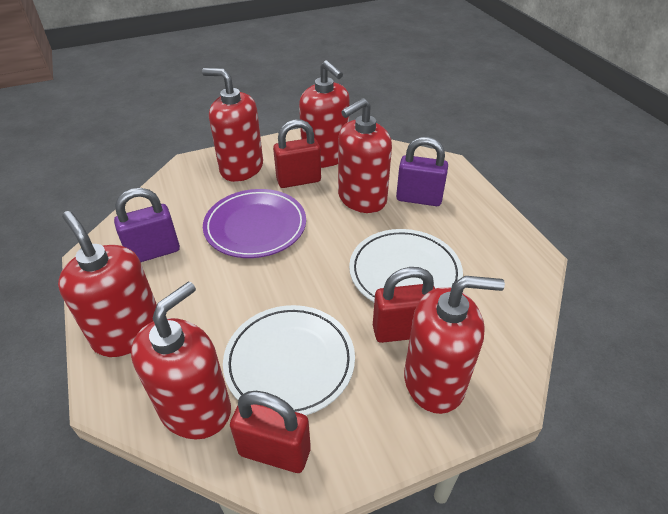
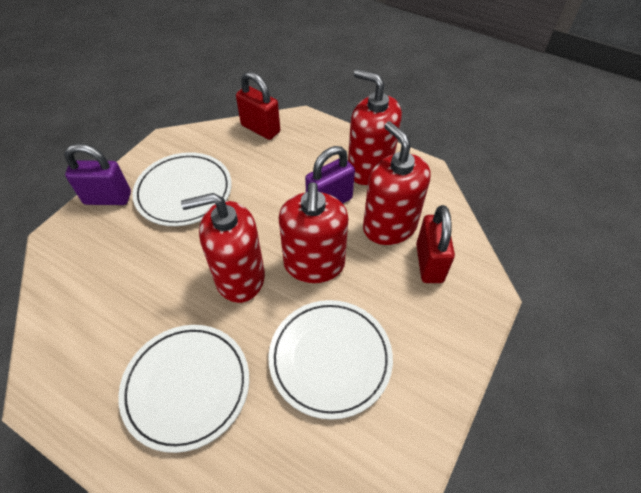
purple plate: 1 -> 0
red padlock: 3 -> 2
red soap dispenser: 6 -> 4
white plate: 2 -> 3

